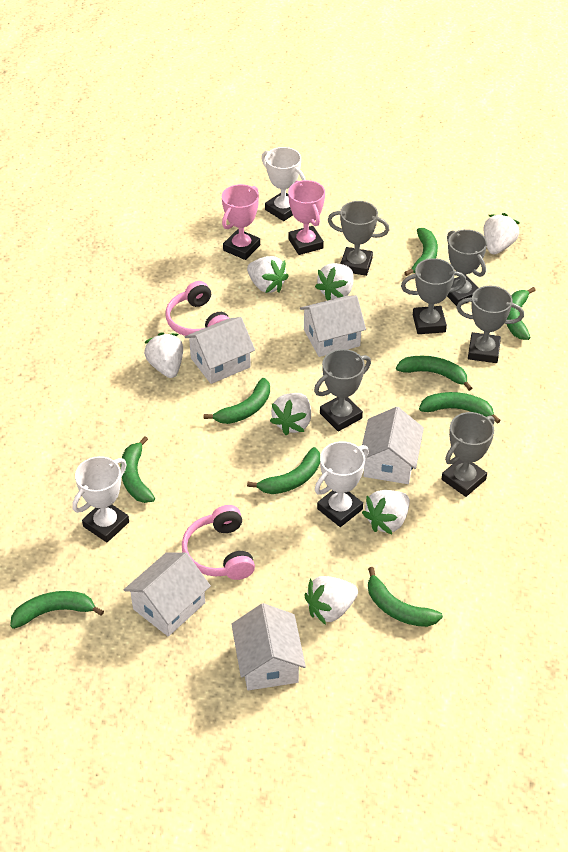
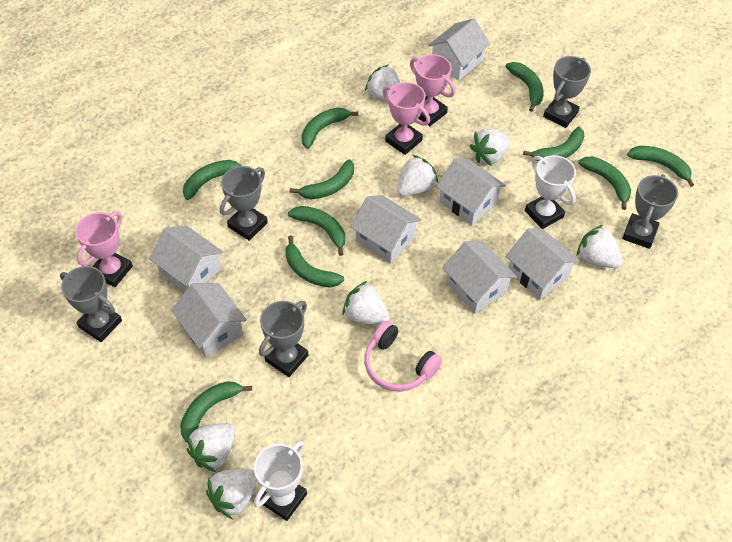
green banana: 9 -> 10
grey trophy: 6 -> 5
pink headphones: 2 -> 1
pink trophy: 2 -> 3
white house: 5 -> 7
white trophy: 3 -> 2

